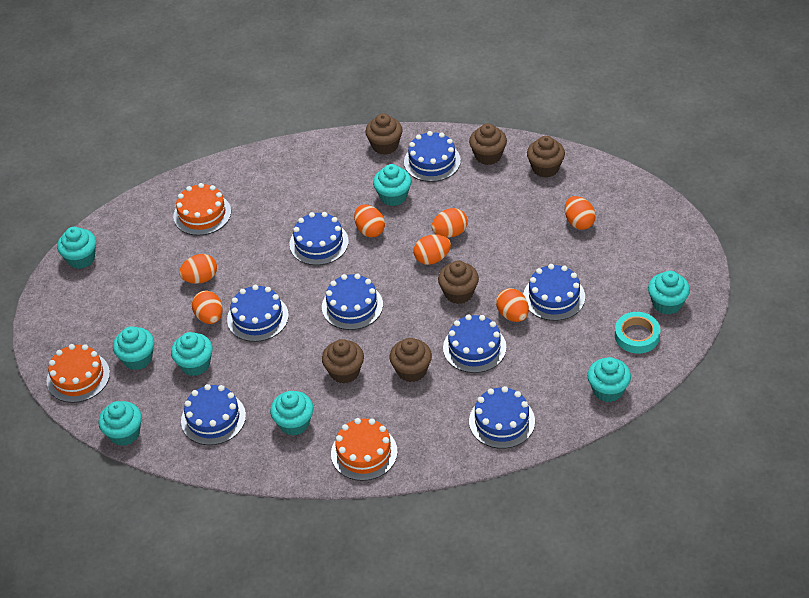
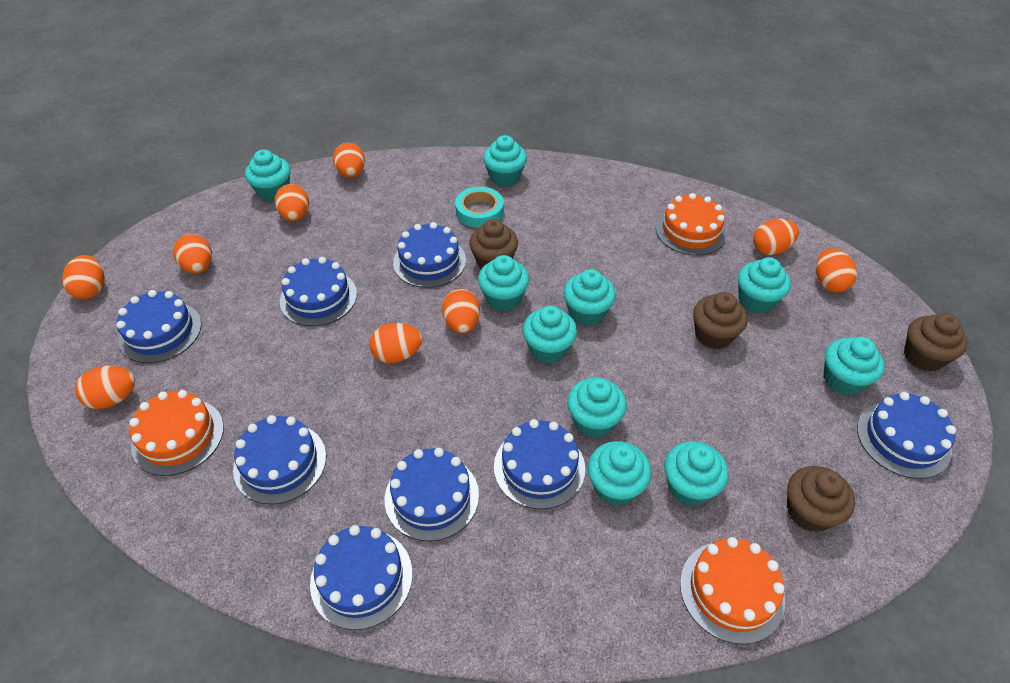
brown cupcake: 6 -> 4
orange egg: 7 -> 9
turquoise cupcake: 8 -> 10

